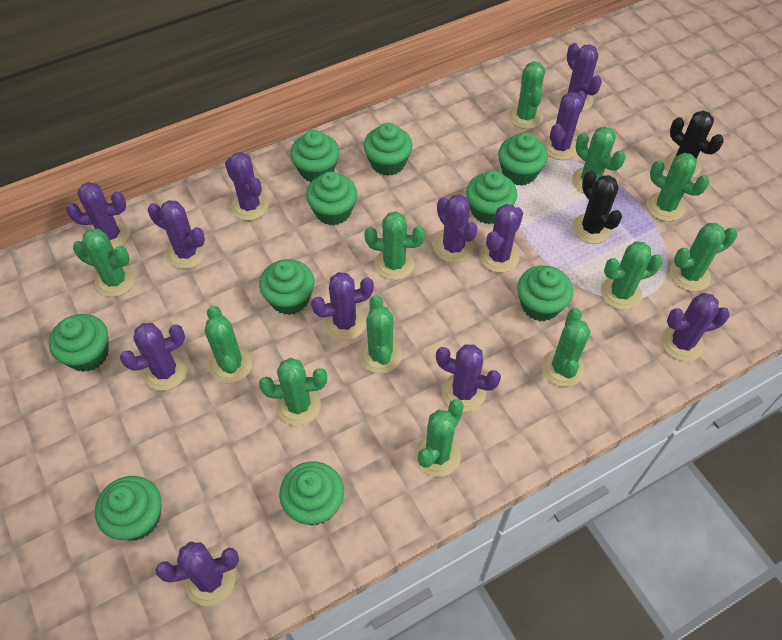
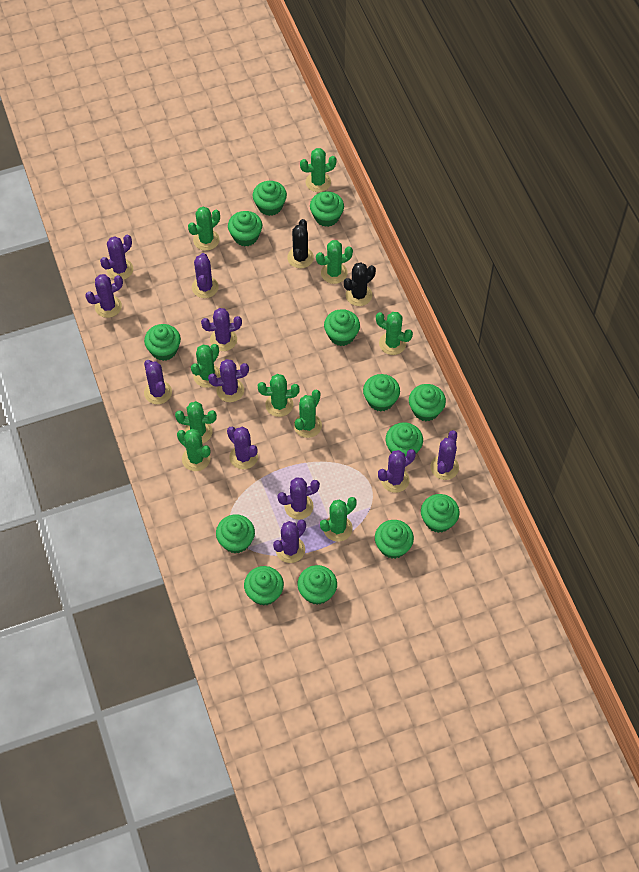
green cactus: 12 -> 10
green cupcake: 10 -> 13
purple cactus: 12 -> 11

